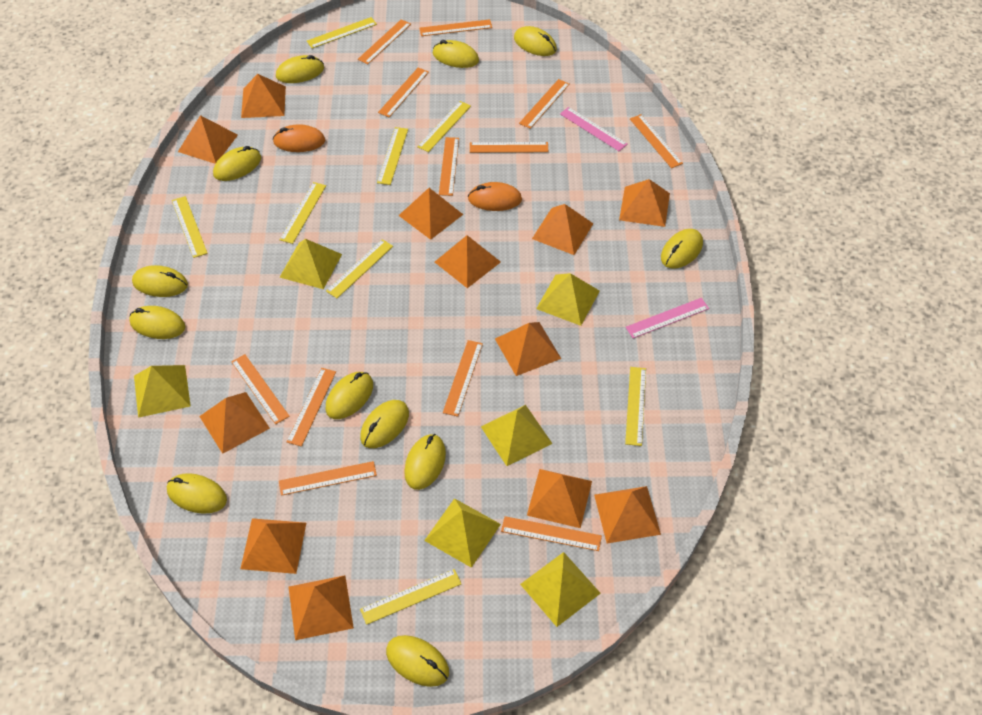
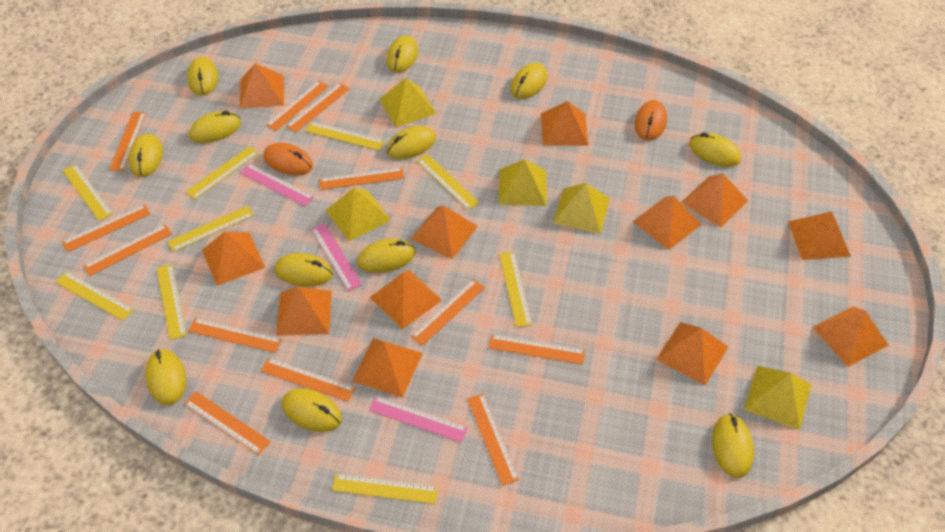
pink ruler: 2 -> 3
yellow pyramid: 6 -> 5
yellow ruler: 8 -> 9

